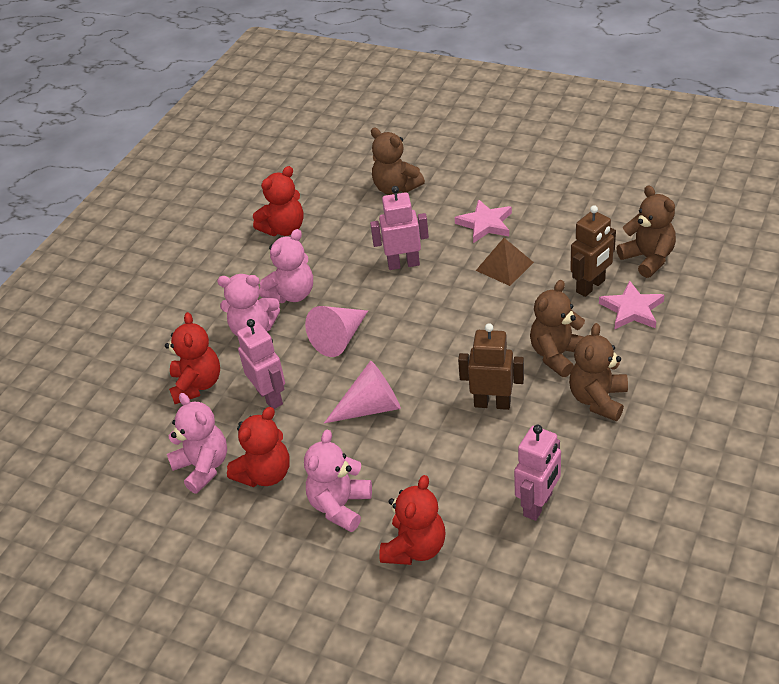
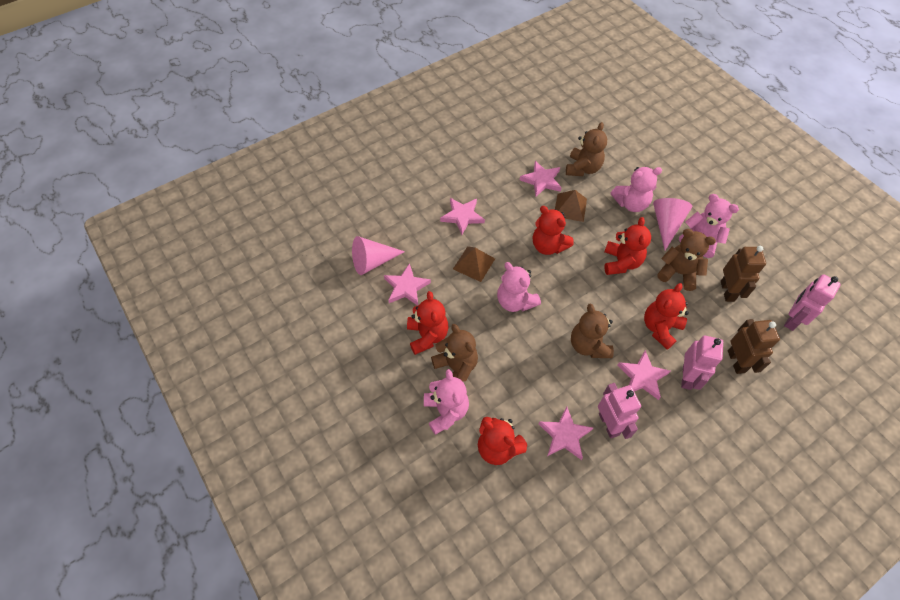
brown pyramid: 1 -> 2
pink star: 2 -> 5
red teddy bear: 4 -> 5

